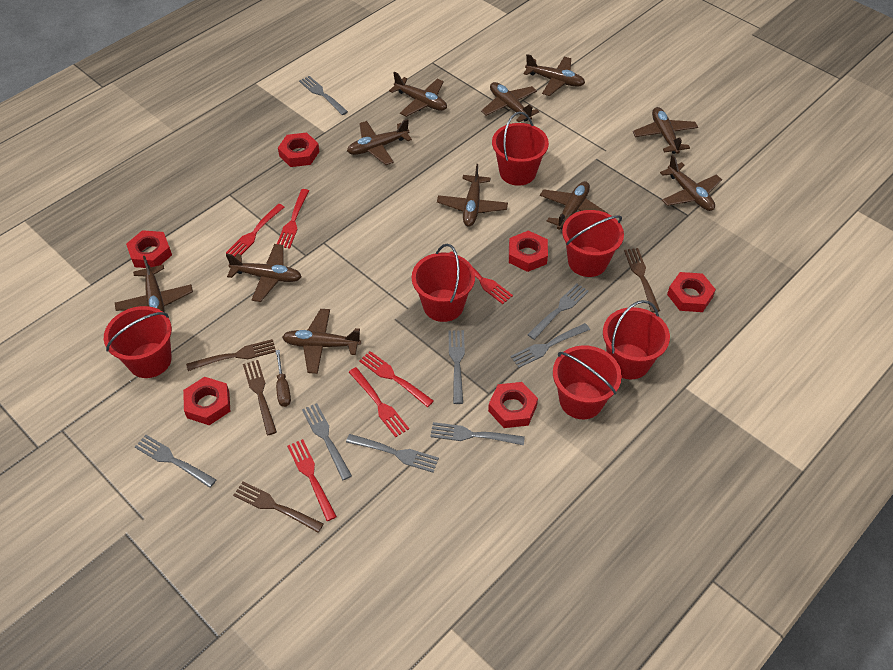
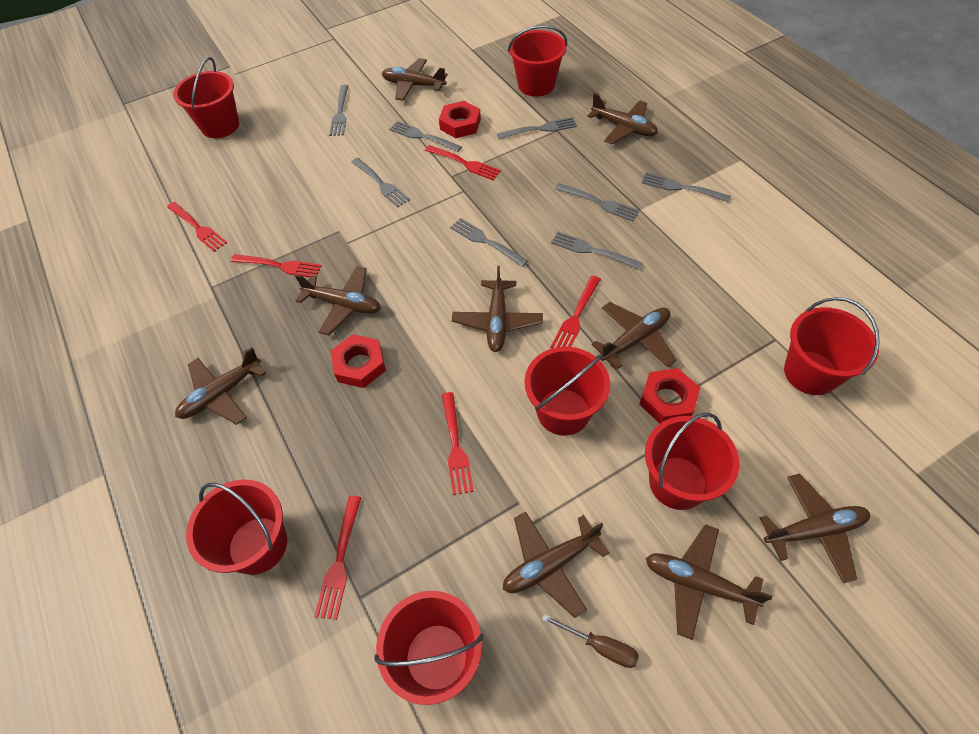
brown fork: 4 -> 0
brown plane: 11 -> 9
red bucket: 6 -> 7
red nut: 6 -> 3

